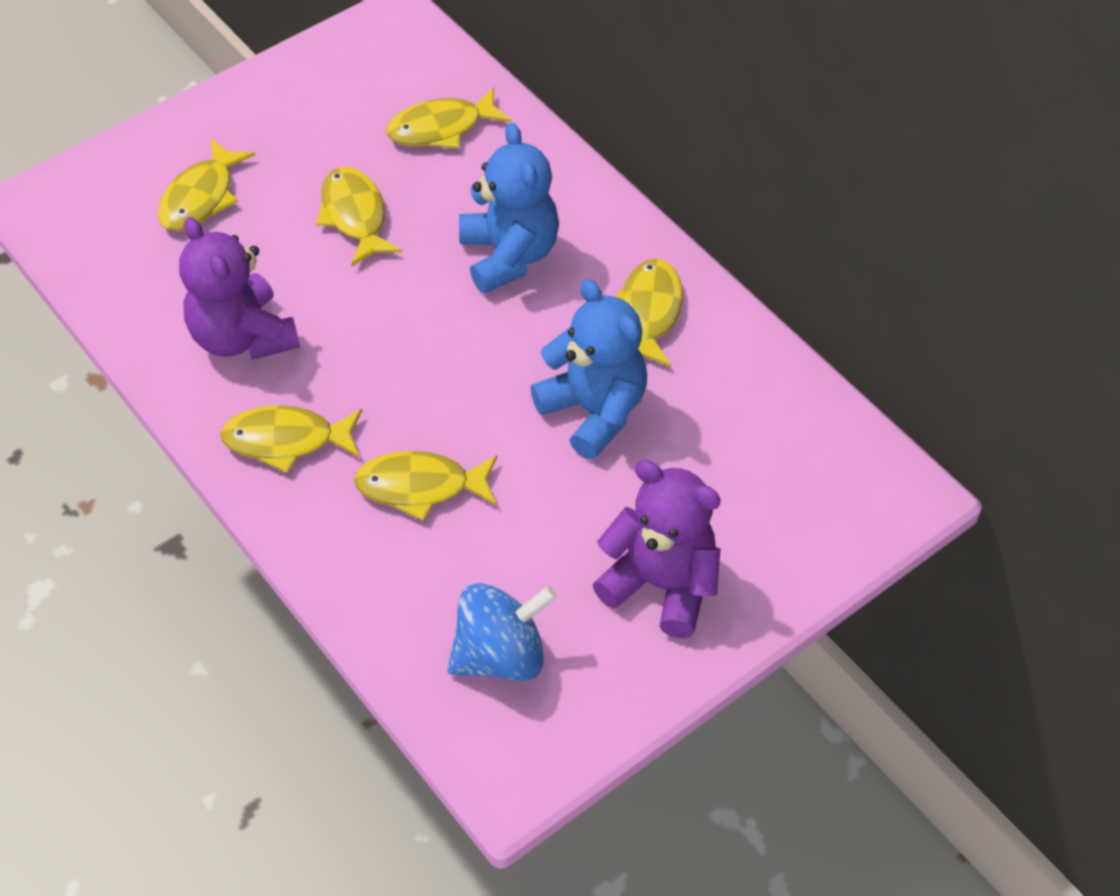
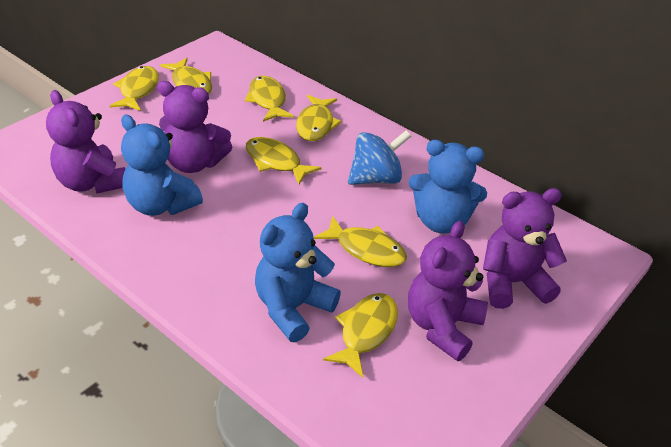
blue teddy bear: 2 -> 3
purple teddy bear: 2 -> 4
yellow fish: 6 -> 7

